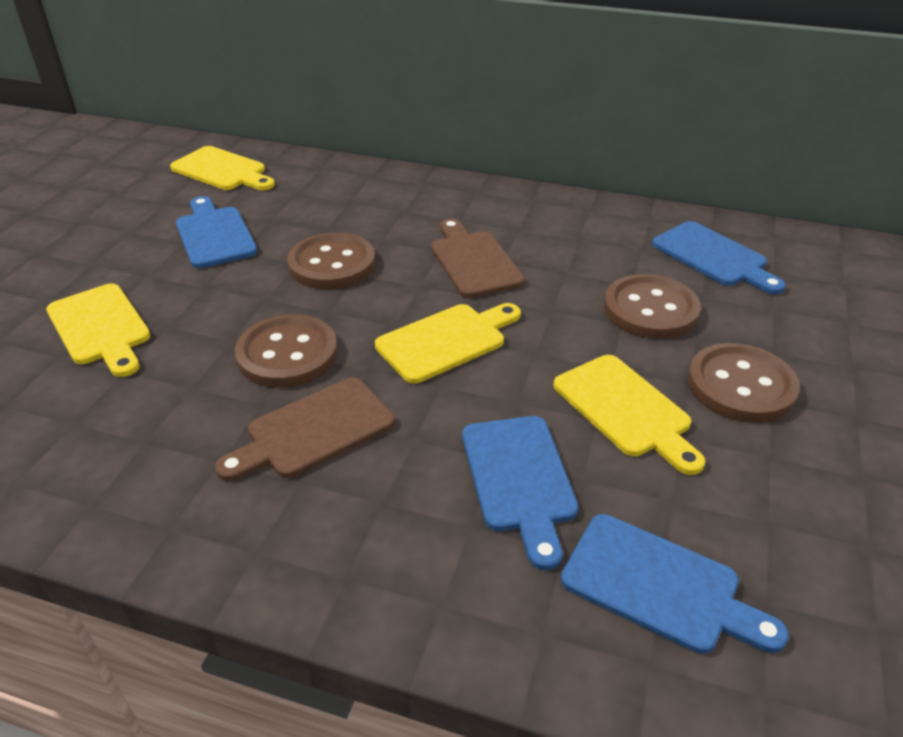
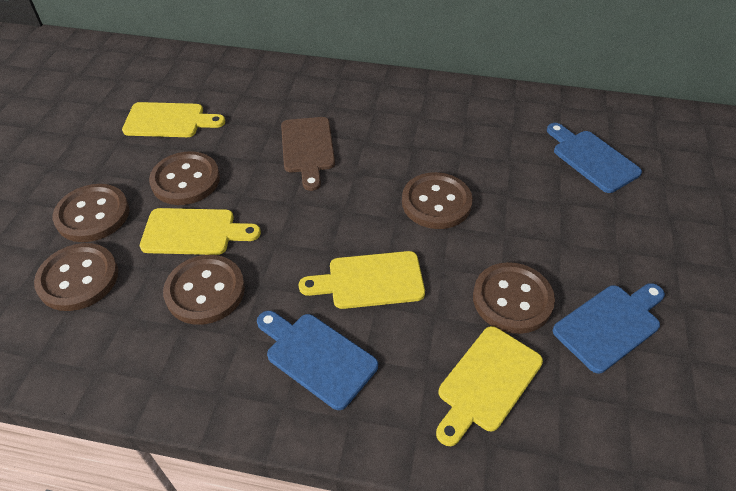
blue cutting board: 4 -> 3
brown button: 4 -> 6
brown cutting board: 2 -> 1

